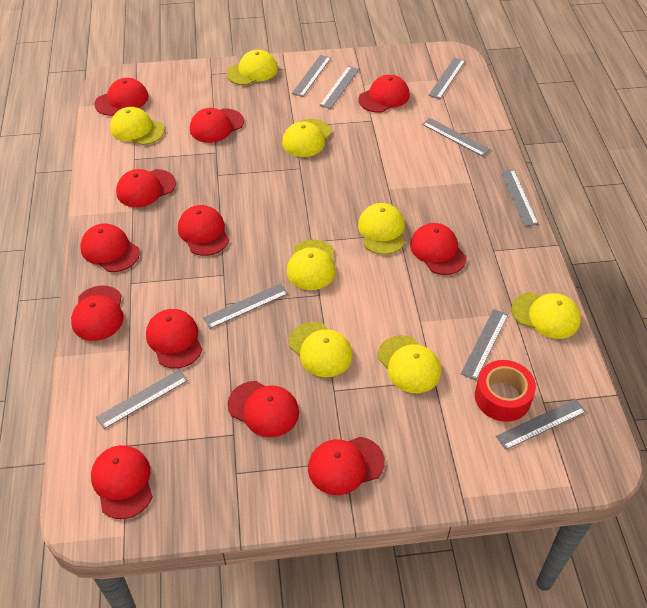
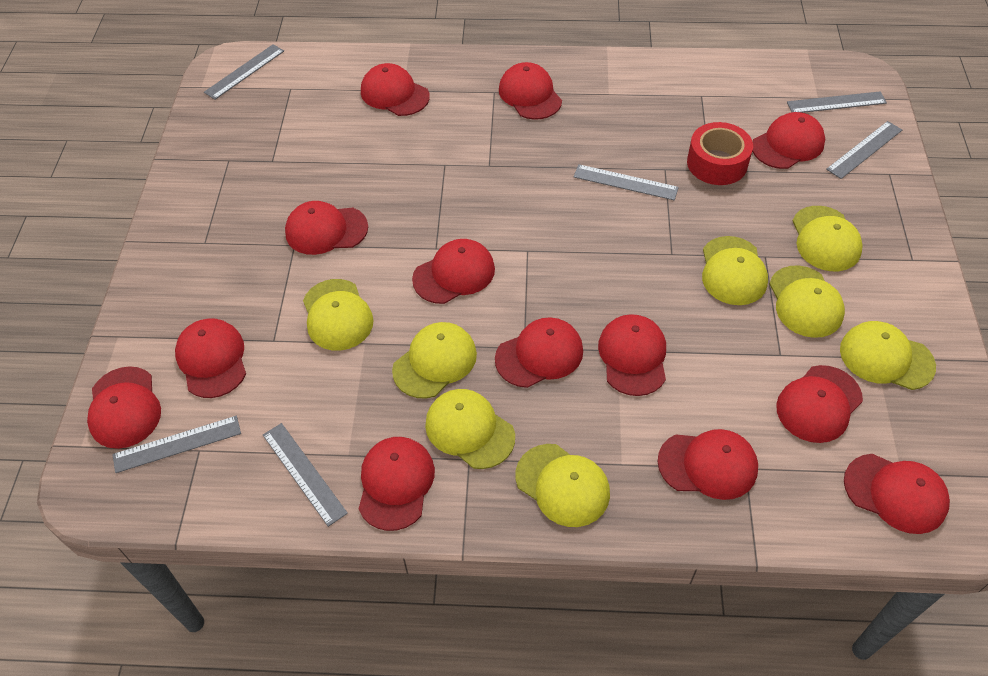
grey ruler: 9 -> 6
red cap: 12 -> 13

